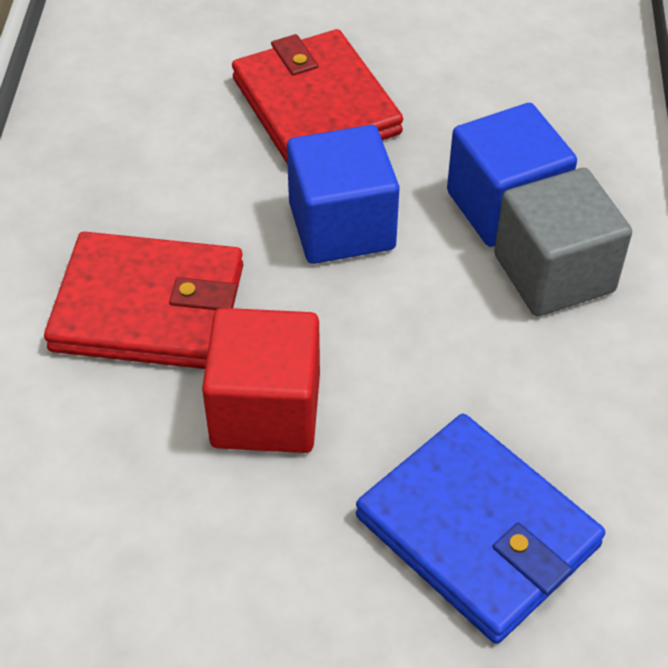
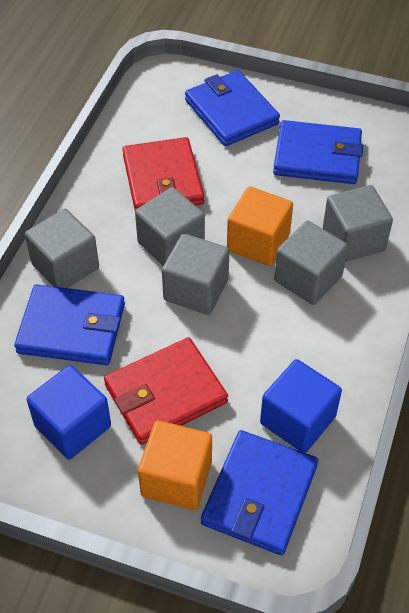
blue wallet: 1 -> 4
grey cube: 1 -> 5
orange cube: 0 -> 2
red cube: 1 -> 0

